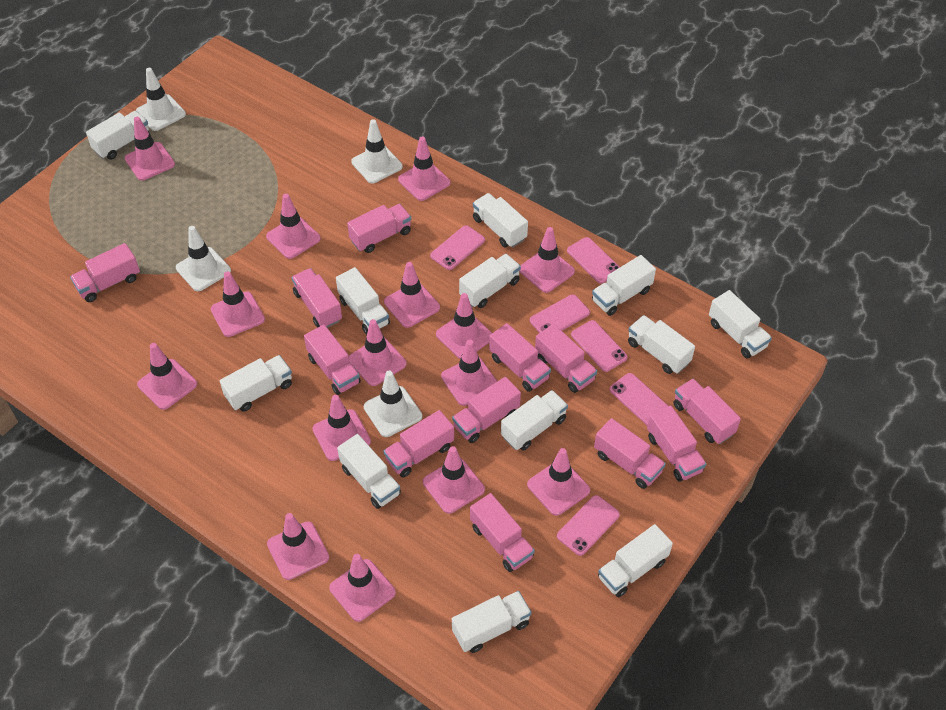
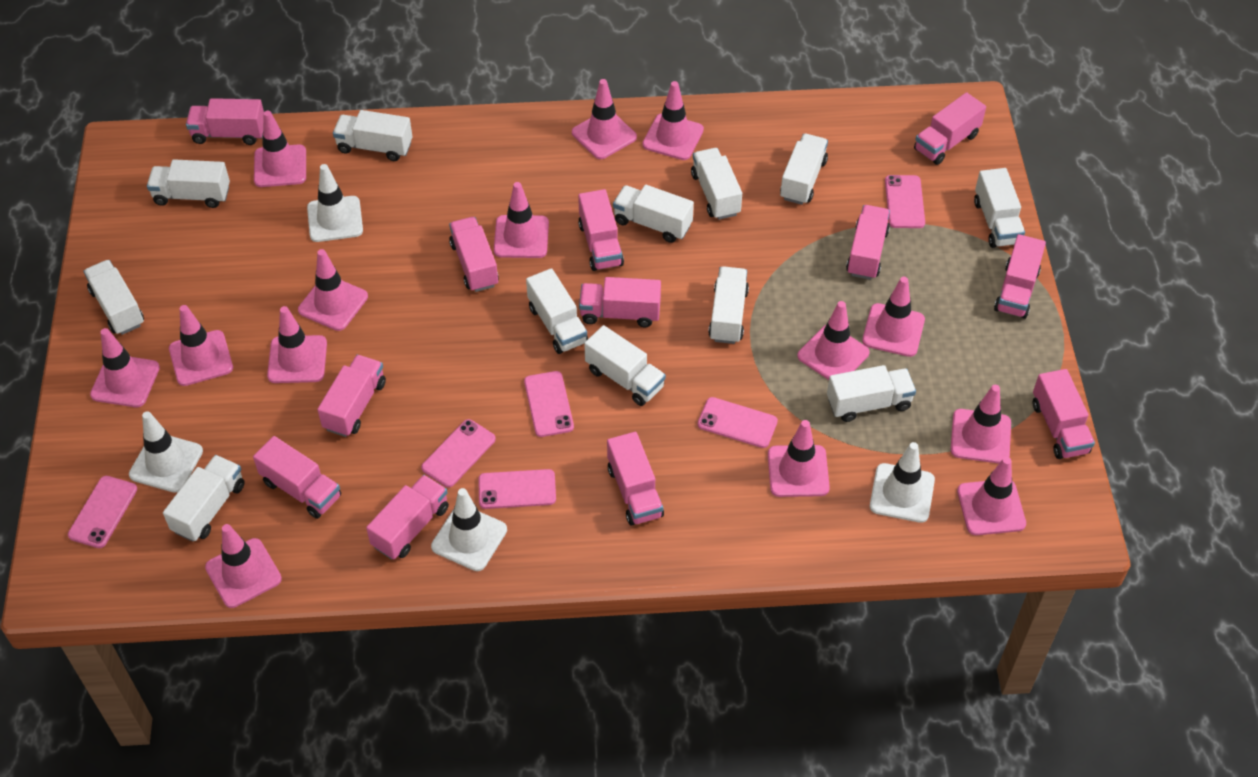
pink traffic cone: 15 -> 14

